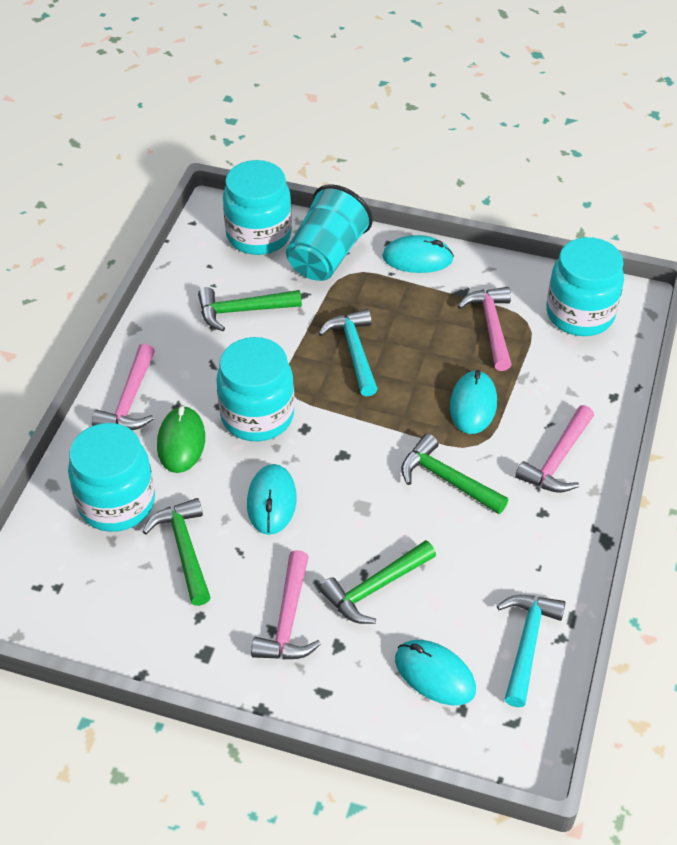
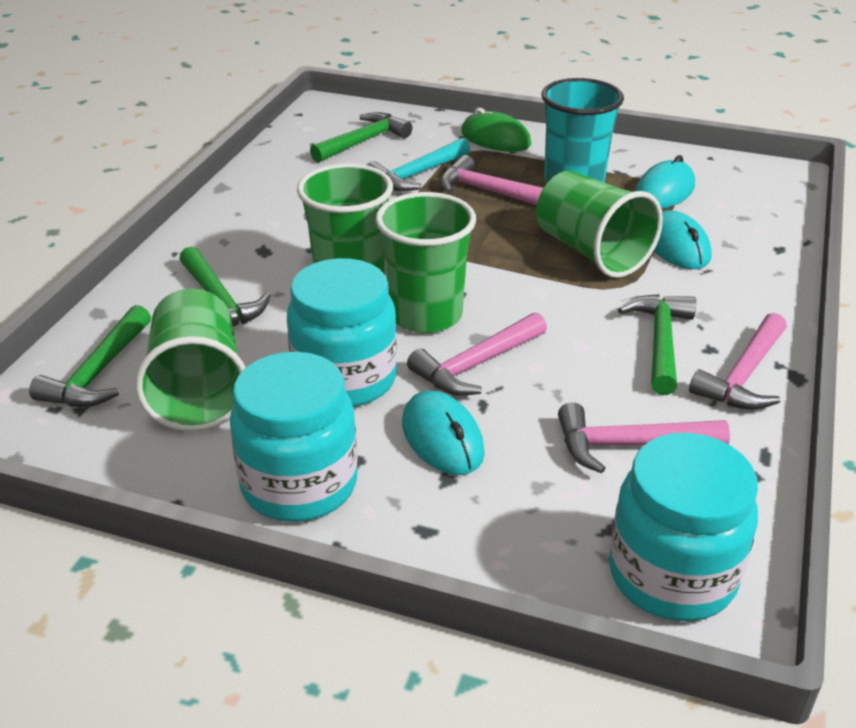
green cup: 0 -> 4
turquoise hammer: 2 -> 1
turquoise jar: 4 -> 3
turquoise mouse: 4 -> 3

